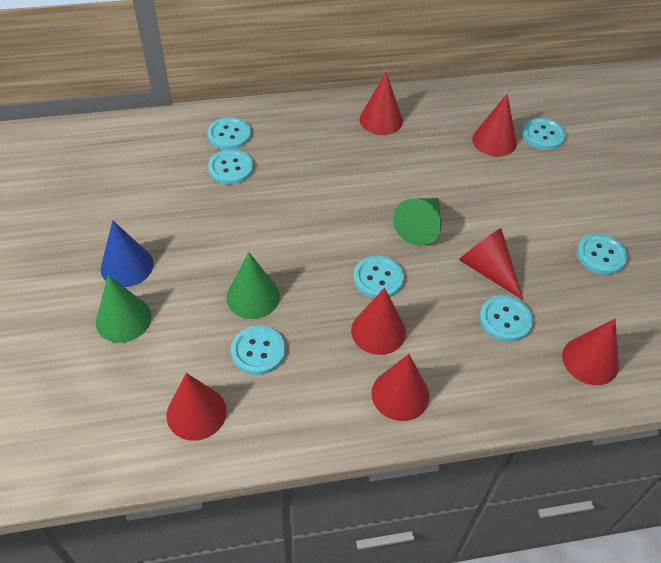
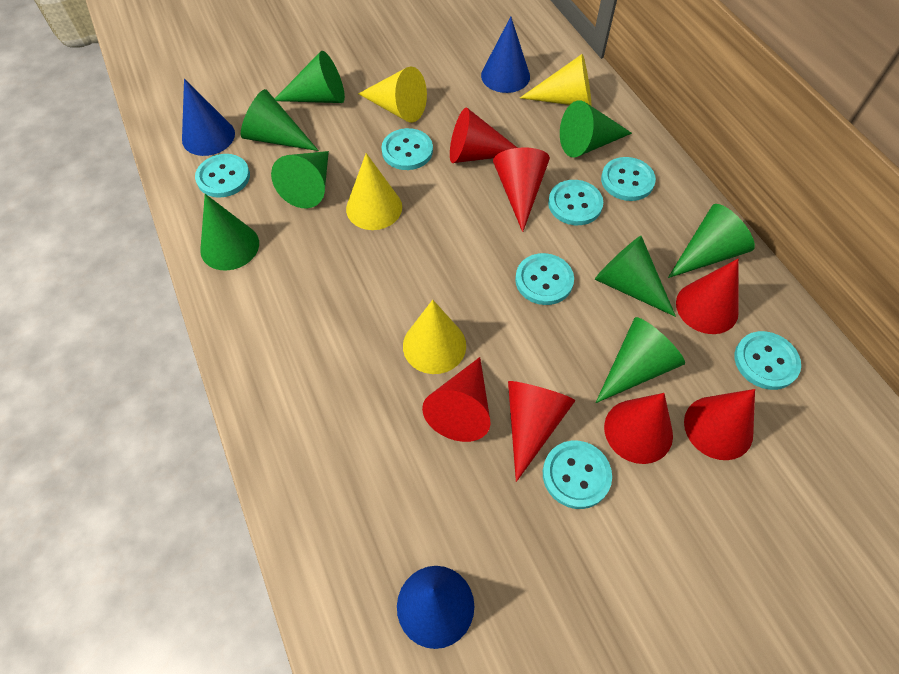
blue cone: 1 -> 3
green cone: 3 -> 8
yellow cone: 0 -> 4

